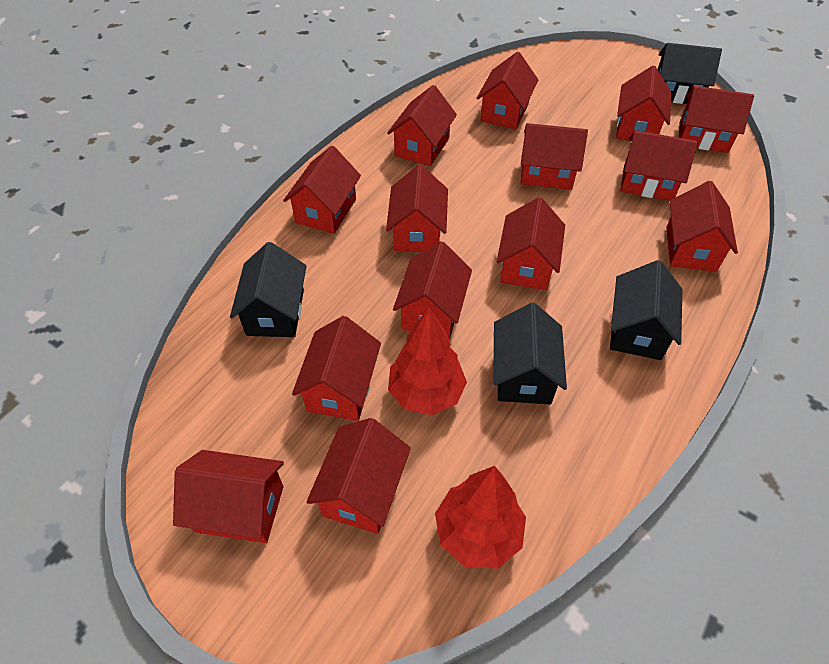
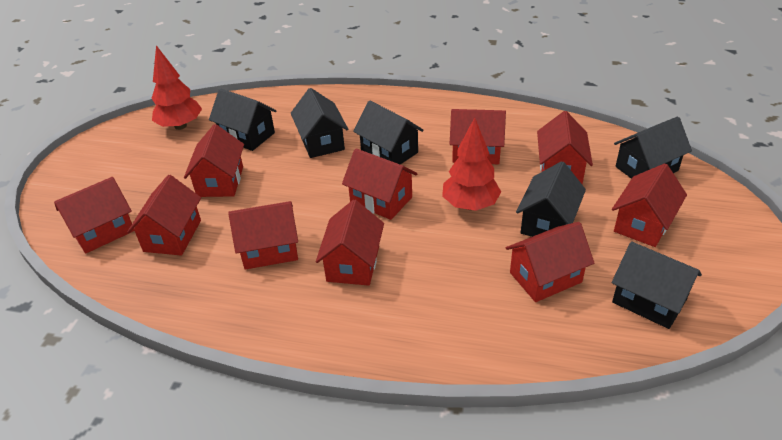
black house: 4 -> 6
red house: 14 -> 10

